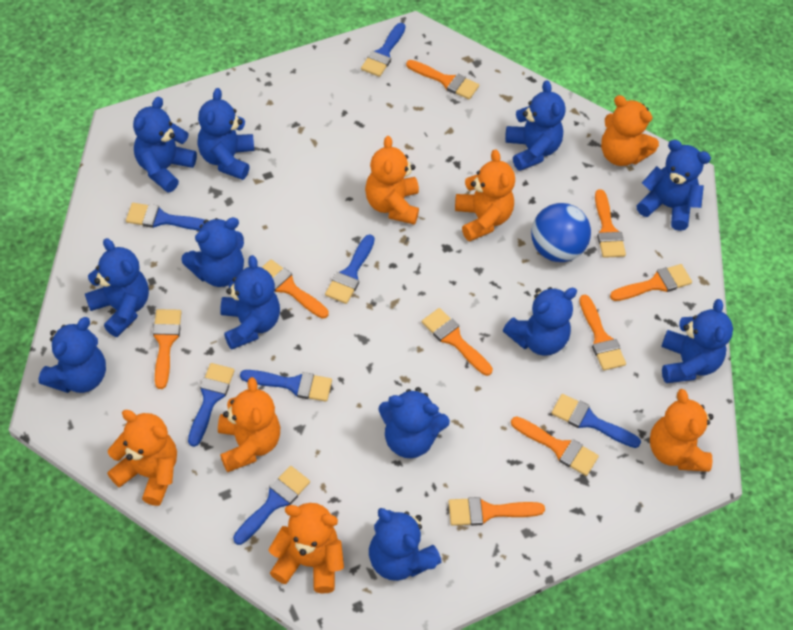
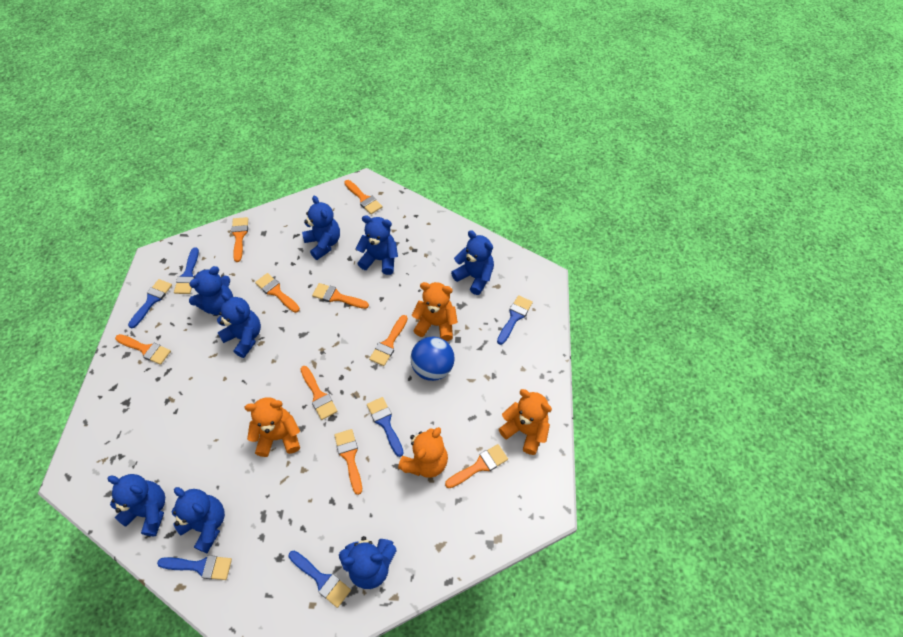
blue brush: 7 -> 6
blue teddy bear: 12 -> 8
orange teddy bear: 7 -> 4

